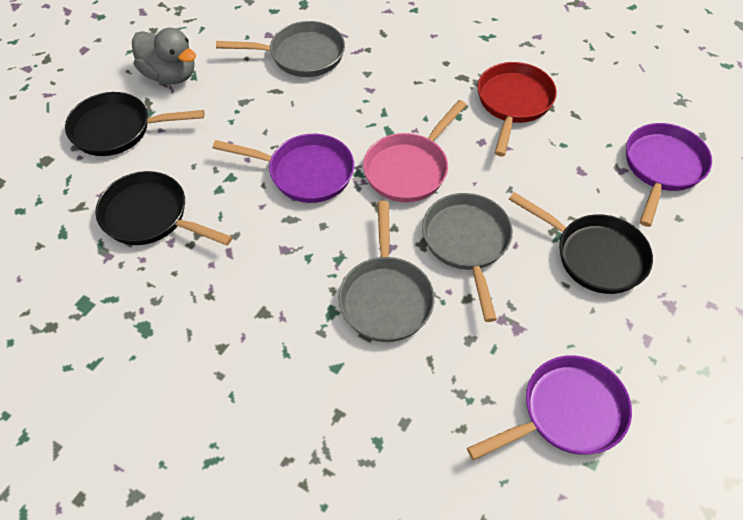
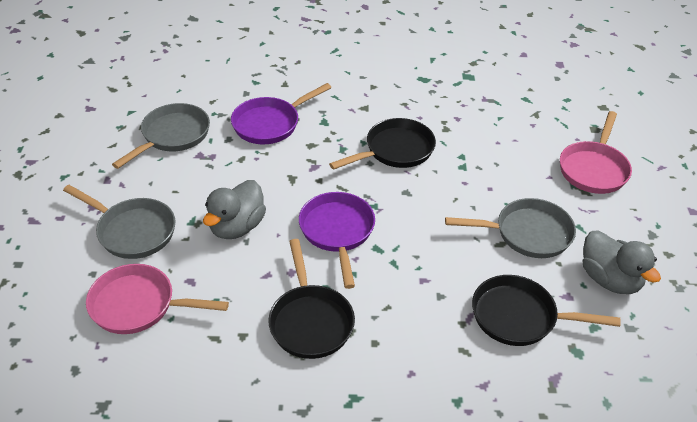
grey duck: 1 -> 2
pink pan: 1 -> 2
purple pan: 3 -> 2
red pan: 1 -> 0

